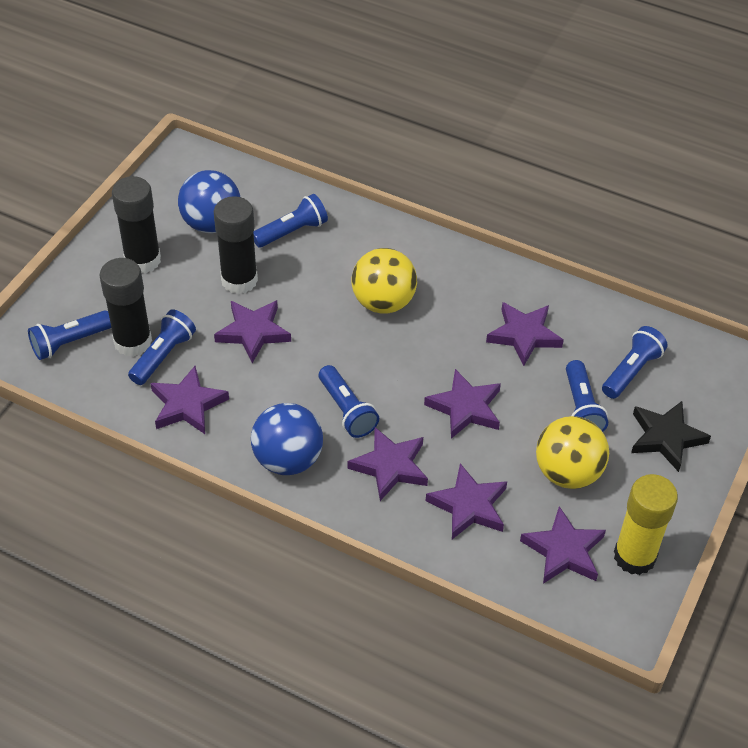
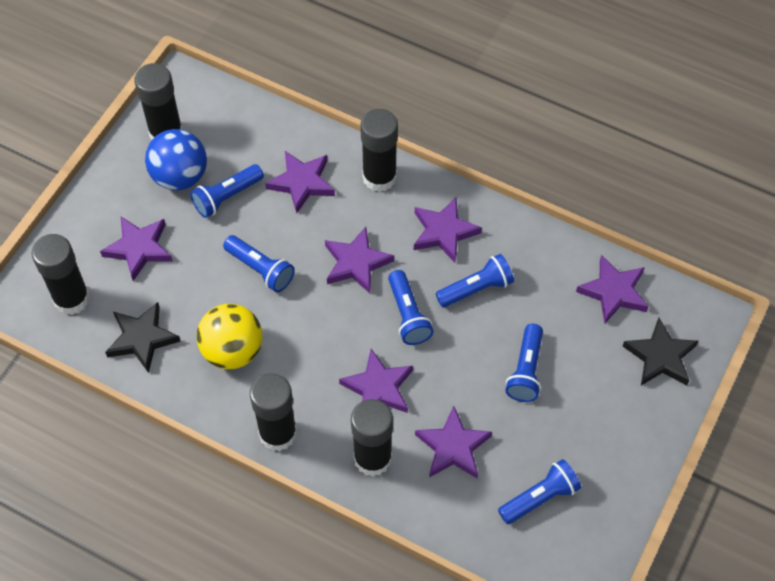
black glue stick: 3 -> 5
black star: 1 -> 2
blue ball: 2 -> 1
yellow ball: 2 -> 1
yellow glue stick: 1 -> 0

